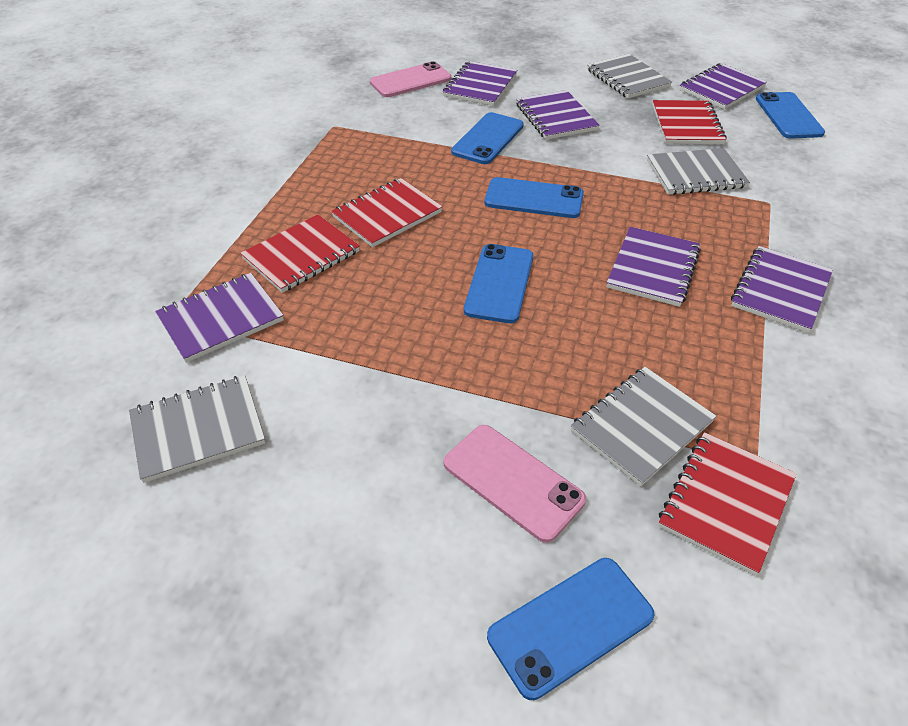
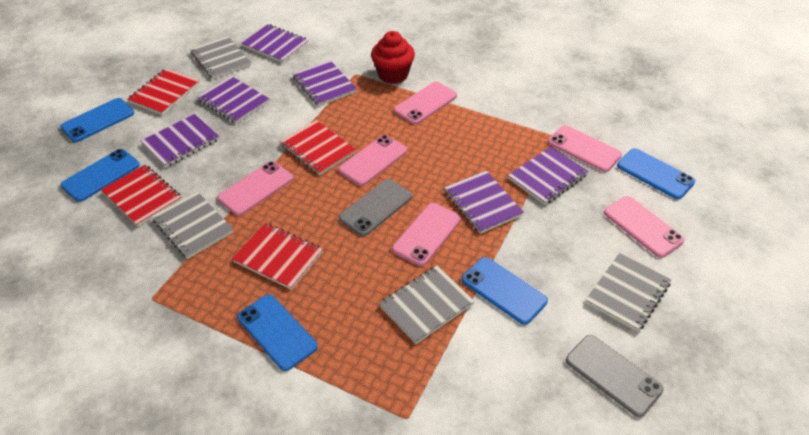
grey phone: 0 -> 2
pink phone: 2 -> 6
red cupcake: 0 -> 1

